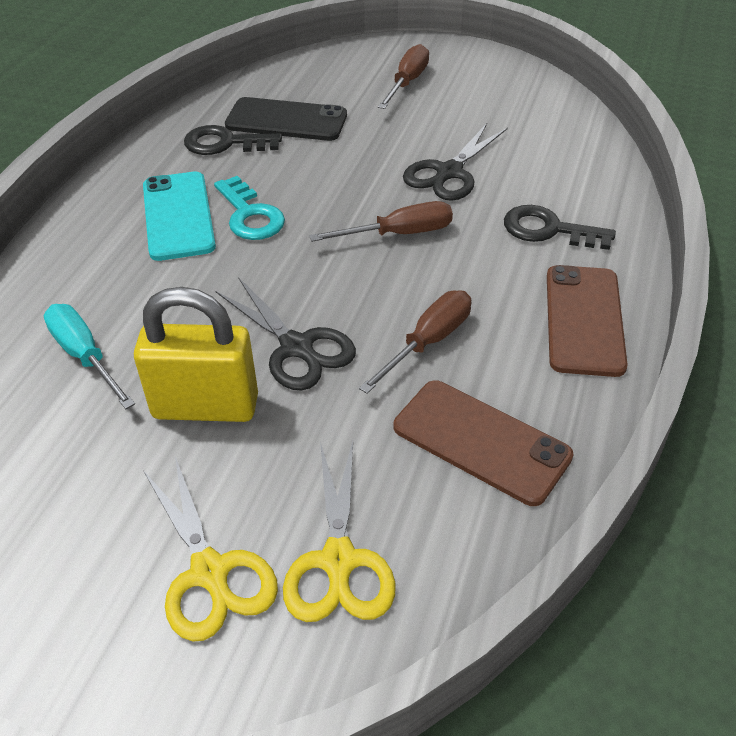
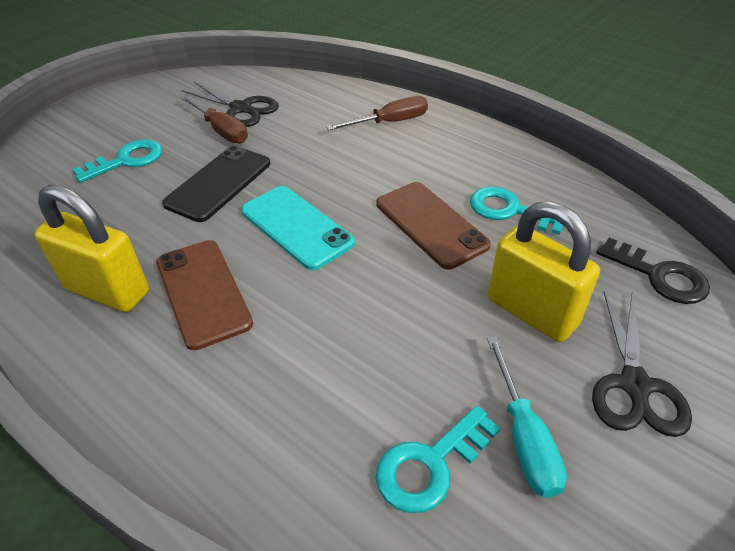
black key: 2 -> 1
brown screwdriver: 3 -> 2
turquoise key: 1 -> 3
yellow padlock: 1 -> 2
yellow scissors: 2 -> 0

